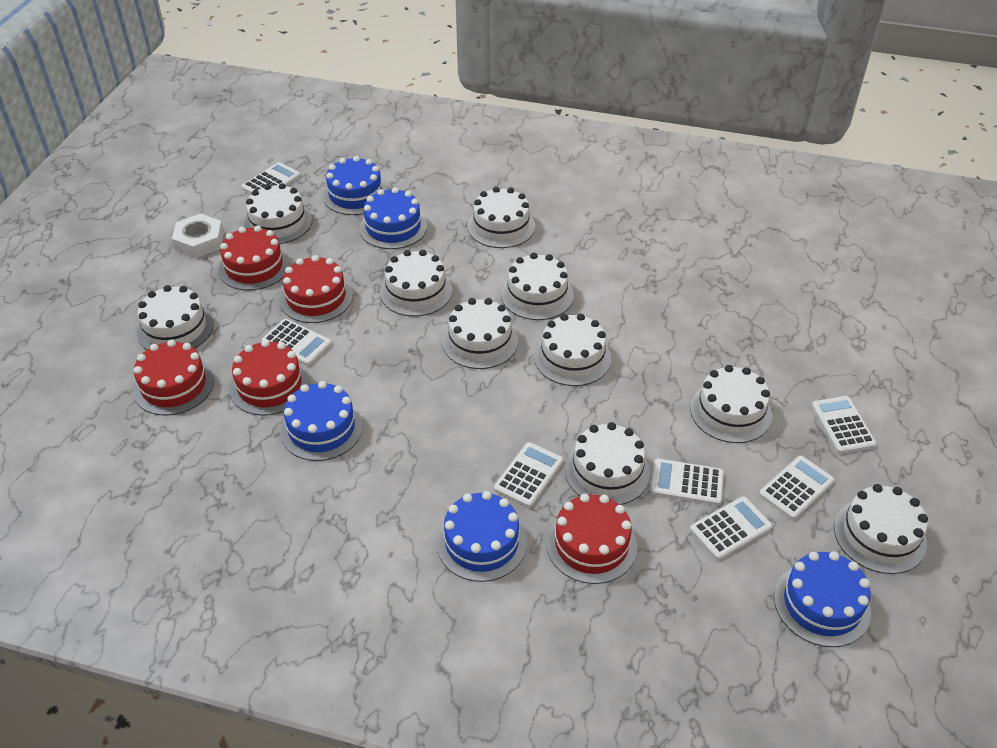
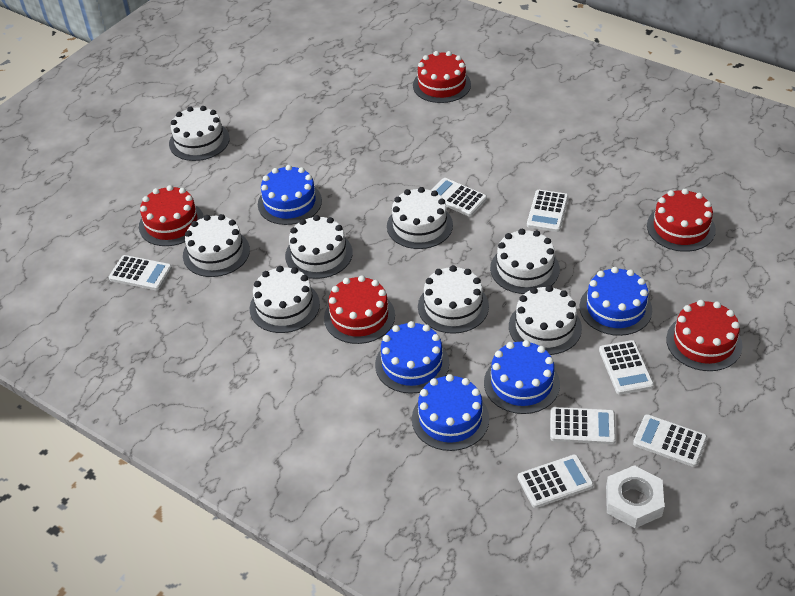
white cake: 10 -> 8

